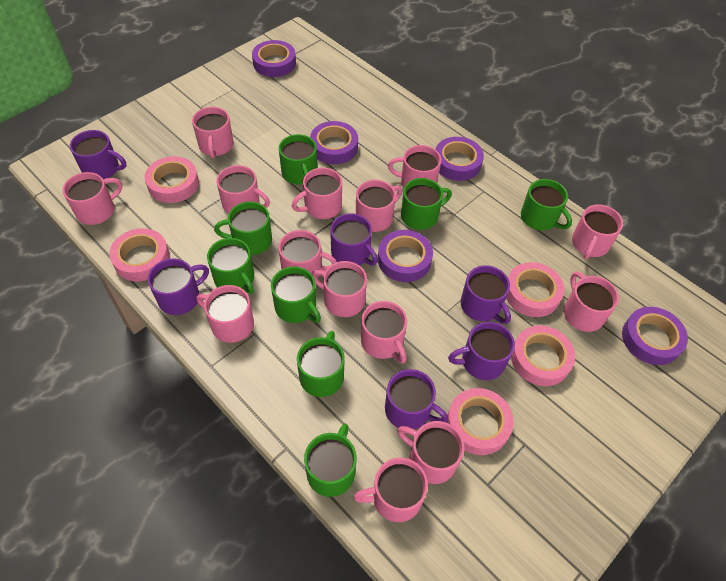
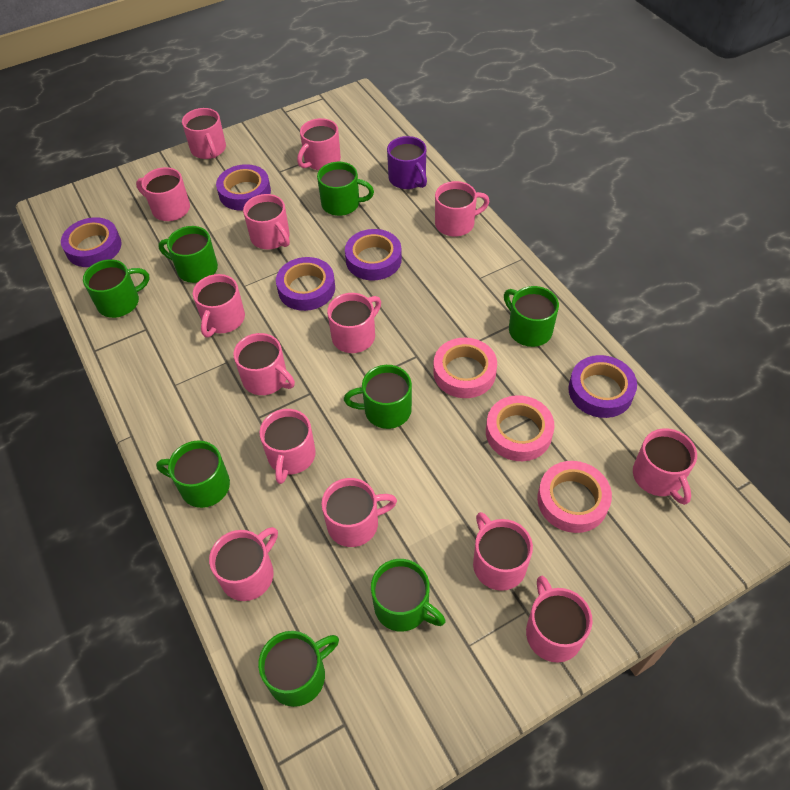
pink tape: 5 -> 3
purple mug: 6 -> 1

